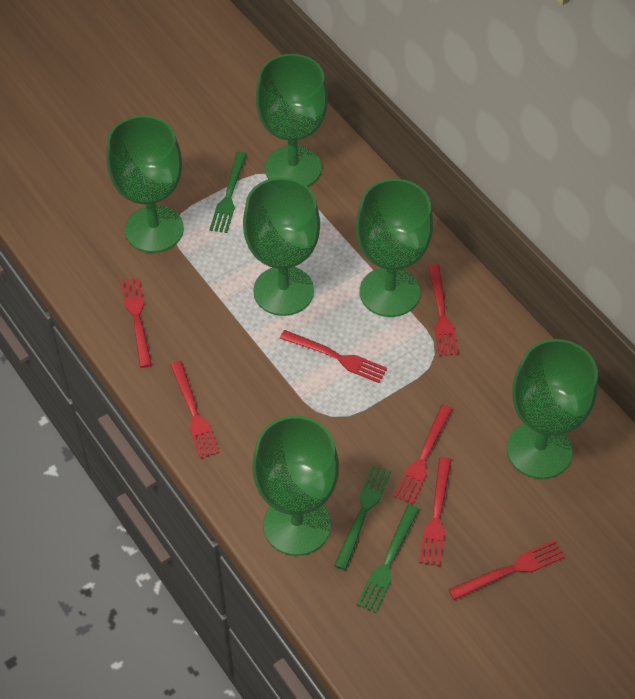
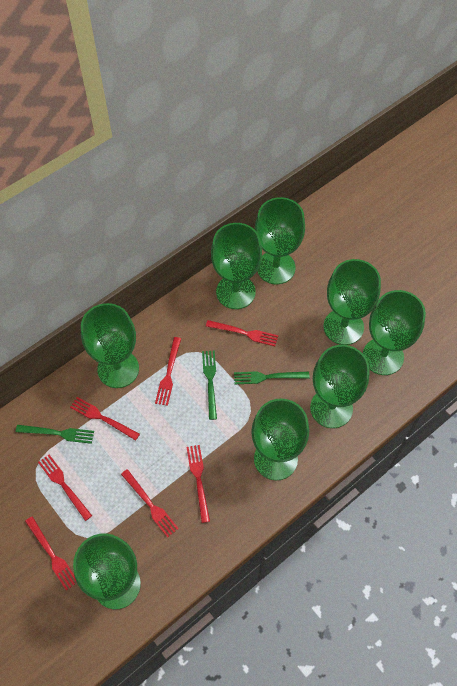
green goblet: 6 -> 8

